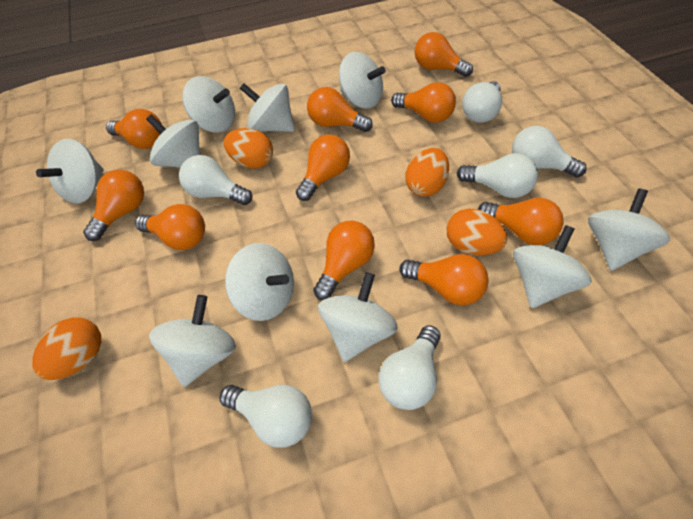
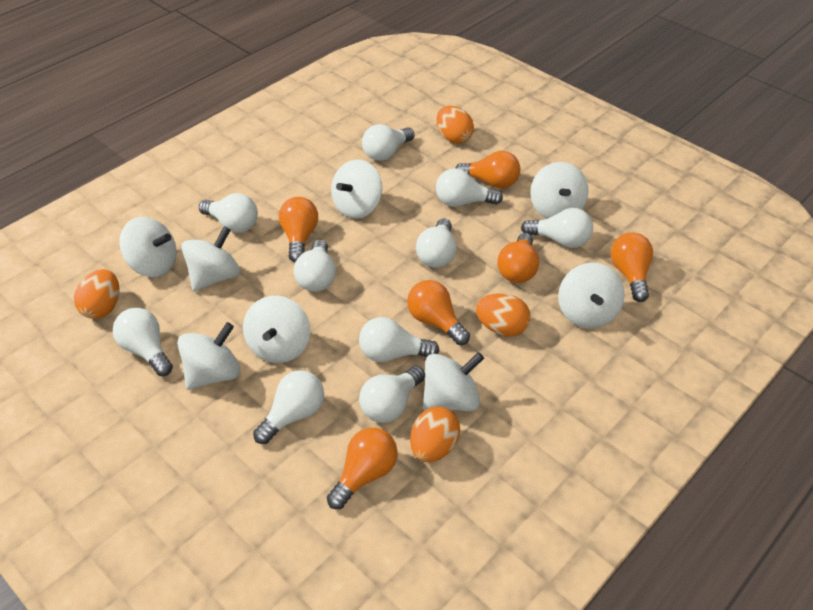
orange light bulb: 10 -> 6
white light bulb: 6 -> 10
white spinning top: 10 -> 8

